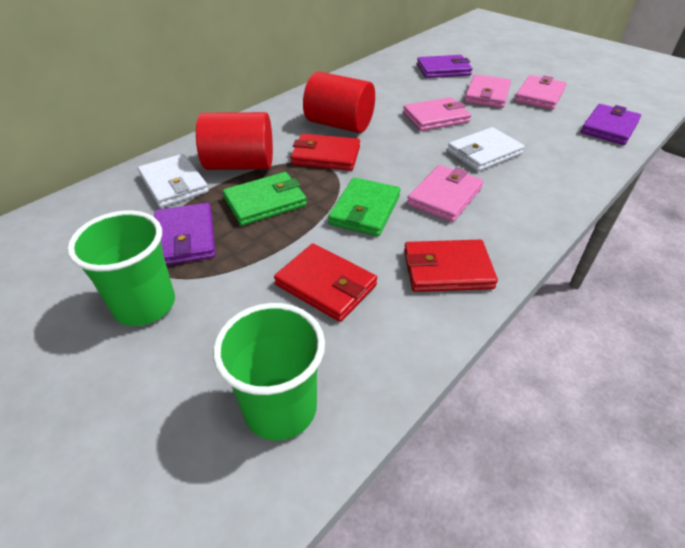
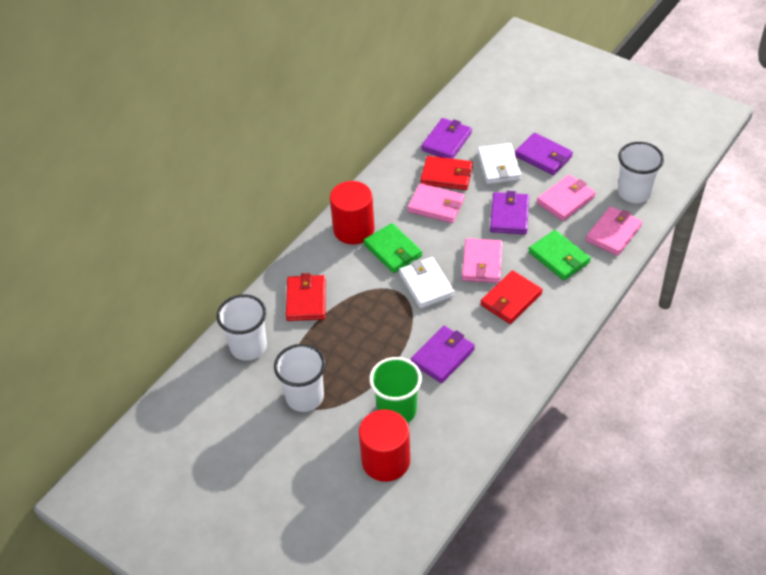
green cup: 2 -> 1
purple wallet: 3 -> 4
white cup: 0 -> 3

